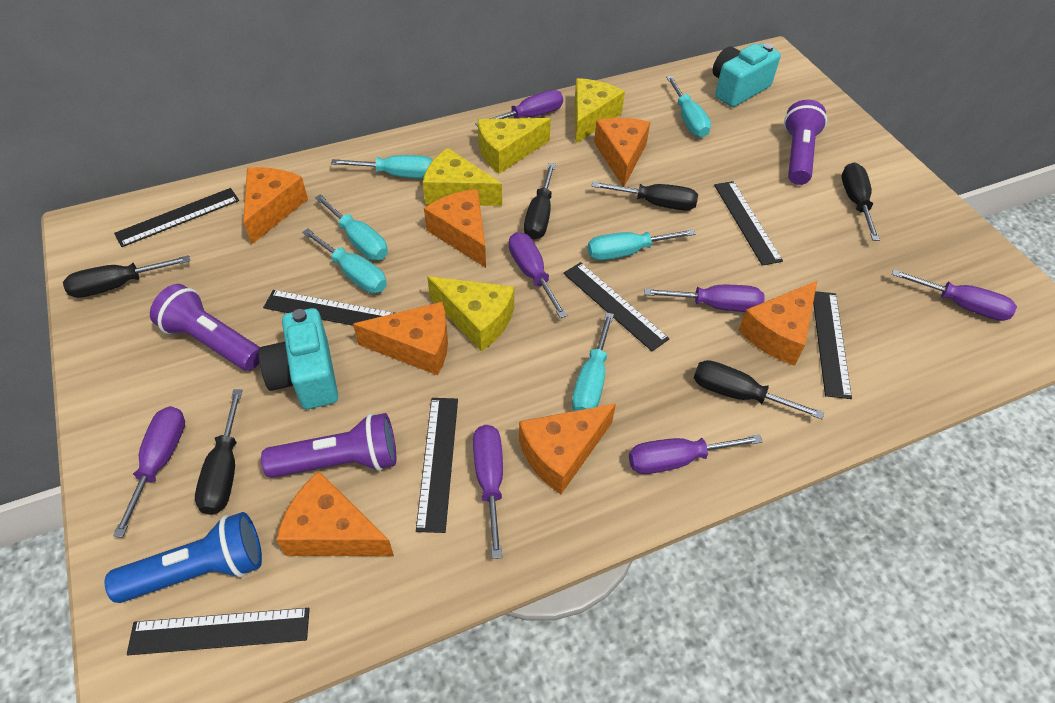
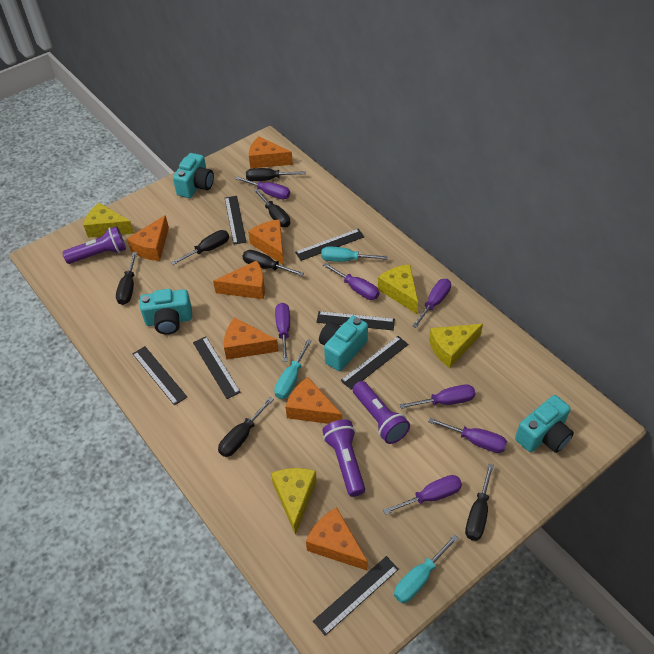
black screwdriver: 6 -> 7
blue flashlight: 1 -> 0
turquoise camera: 2 -> 4
turquoise screwdriver: 6 -> 3

